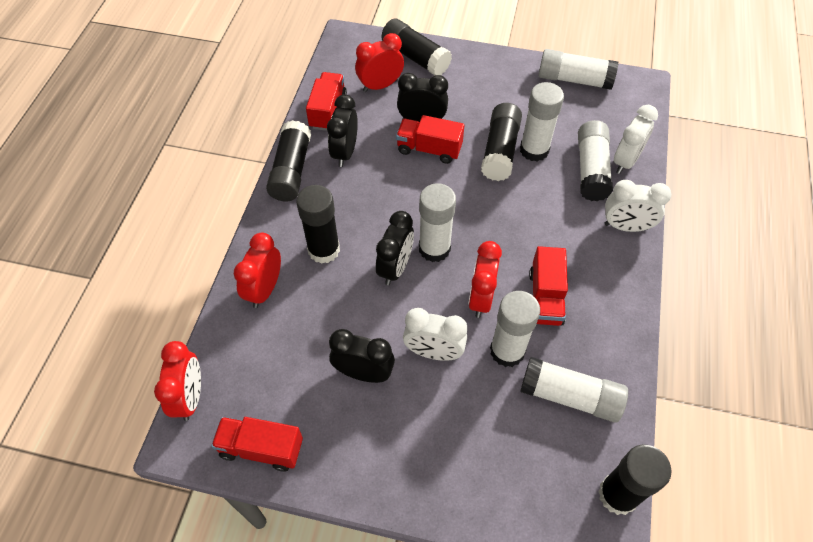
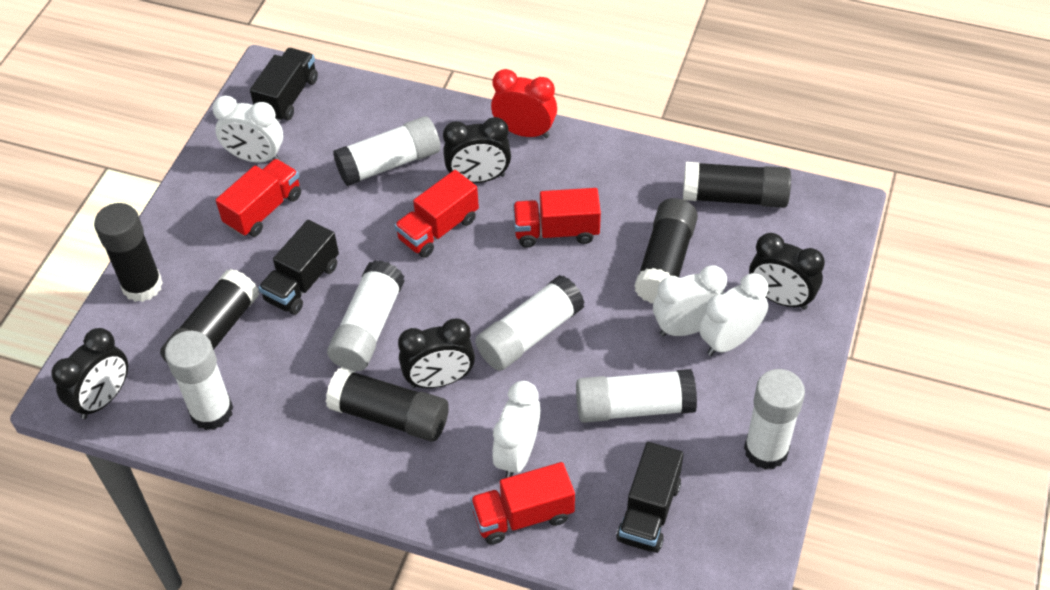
black truck: 0 -> 3
red clock: 4 -> 1
white clock: 3 -> 4

